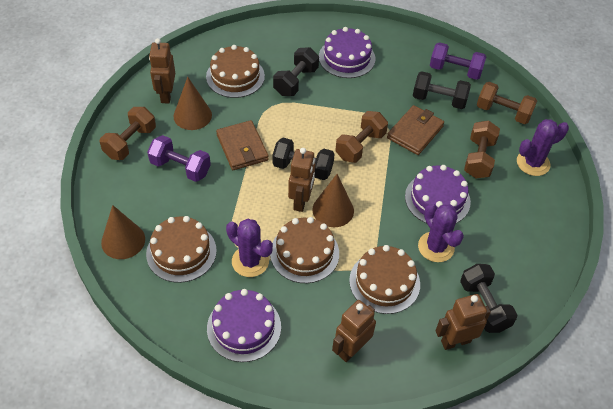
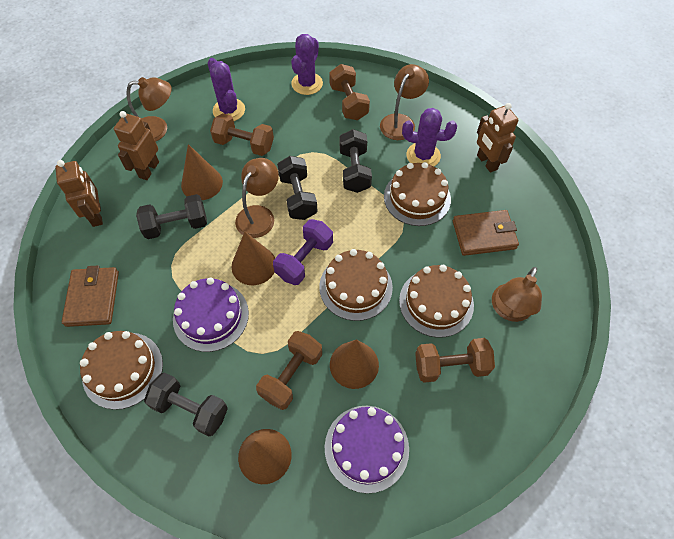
brown cone: 3 -> 4
brown lamp: 0 -> 4
brown robot: 4 -> 3
purple cake: 3 -> 2
purple dumbbell: 2 -> 1

